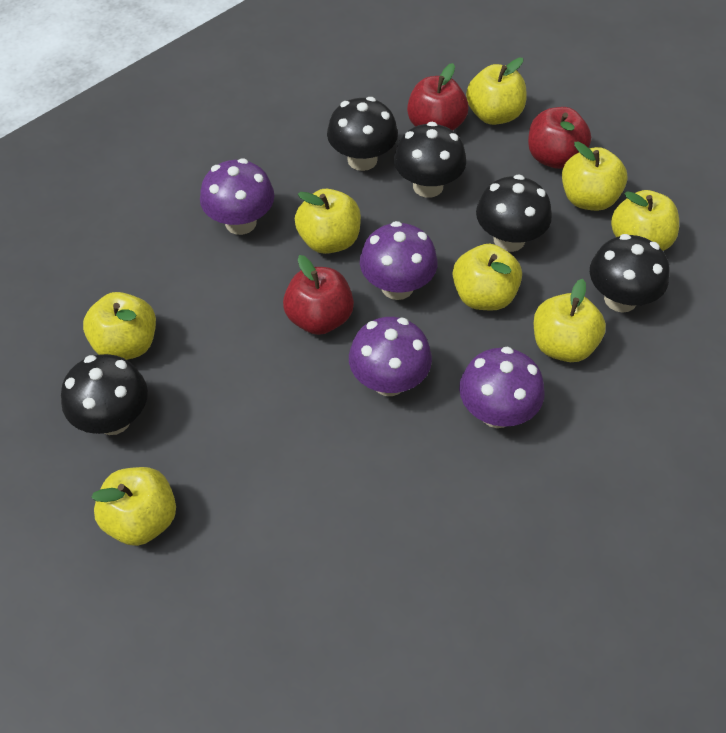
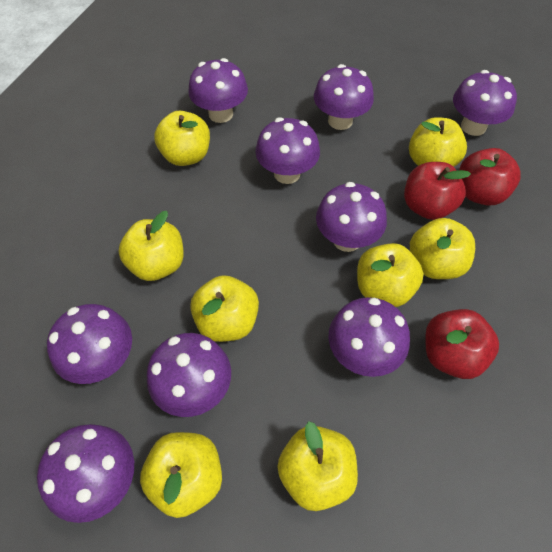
black mushroom: 5 -> 0
purple mushroom: 4 -> 9

